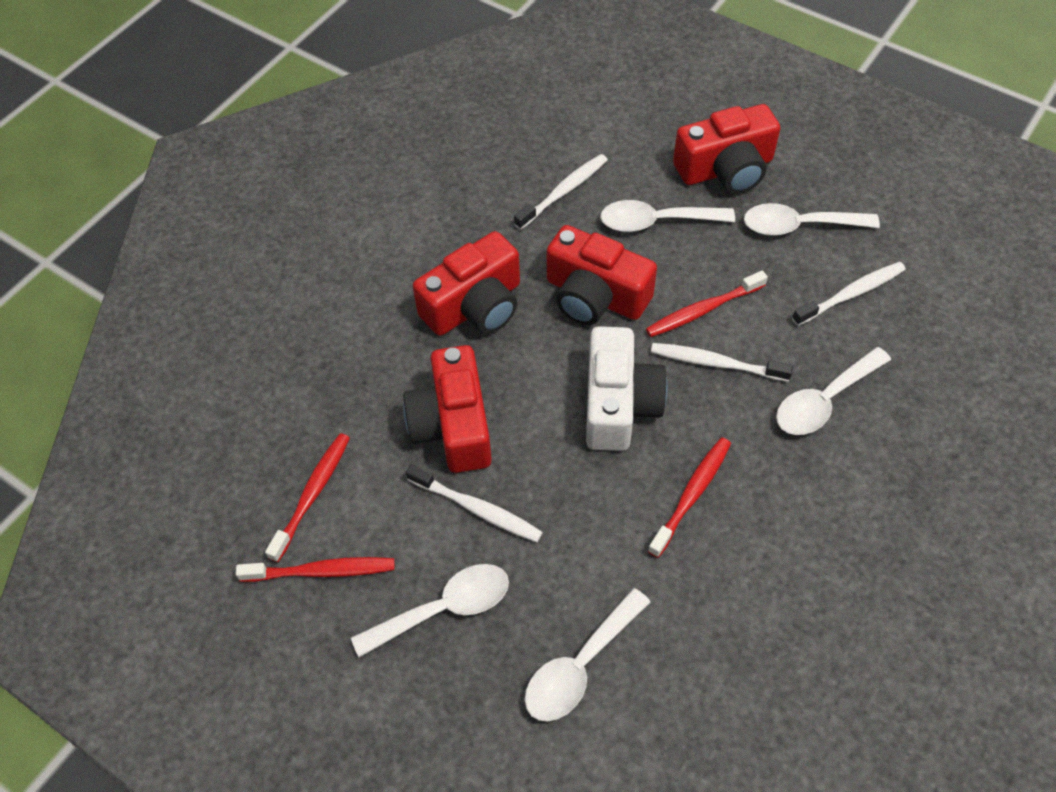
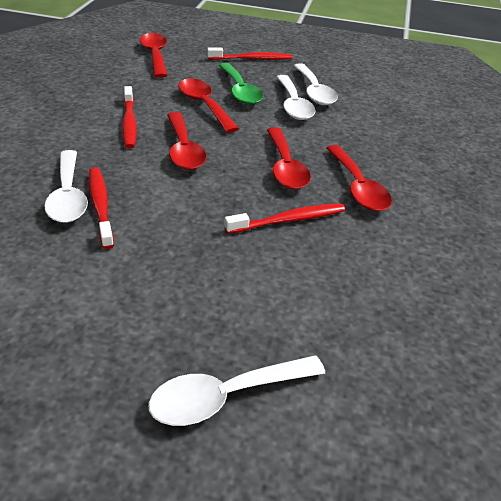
green spoon: 0 -> 1
red camera: 4 -> 0
red spoon: 0 -> 5
white camera: 1 -> 0
white spoon: 5 -> 4
white toothbrush: 4 -> 0

